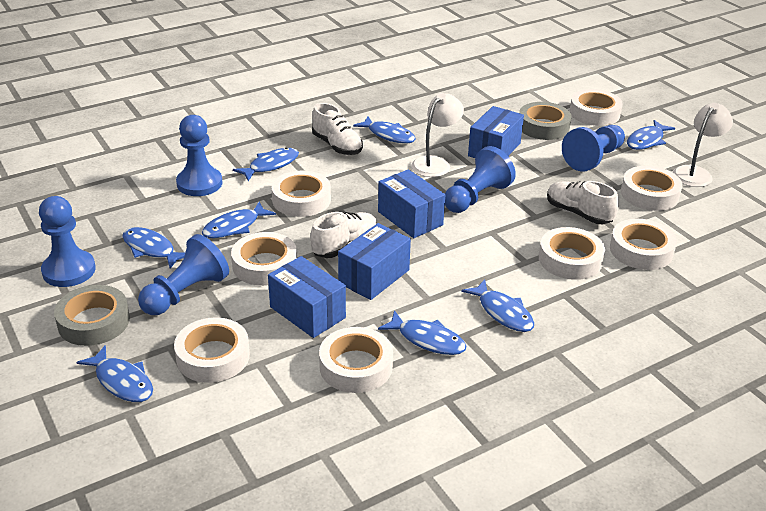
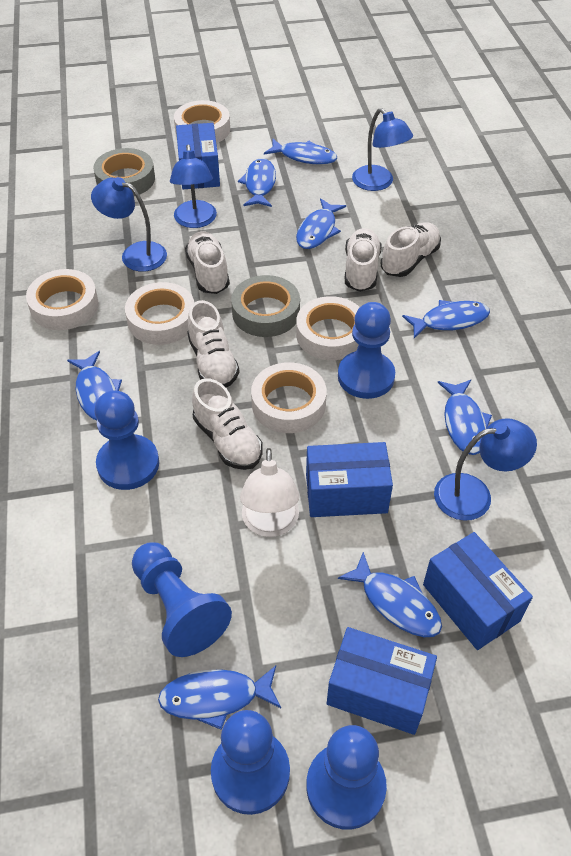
blue lamp: 0 -> 4
white lamp: 2 -> 1
white shoe: 3 -> 5
white tape: 8 -> 5

